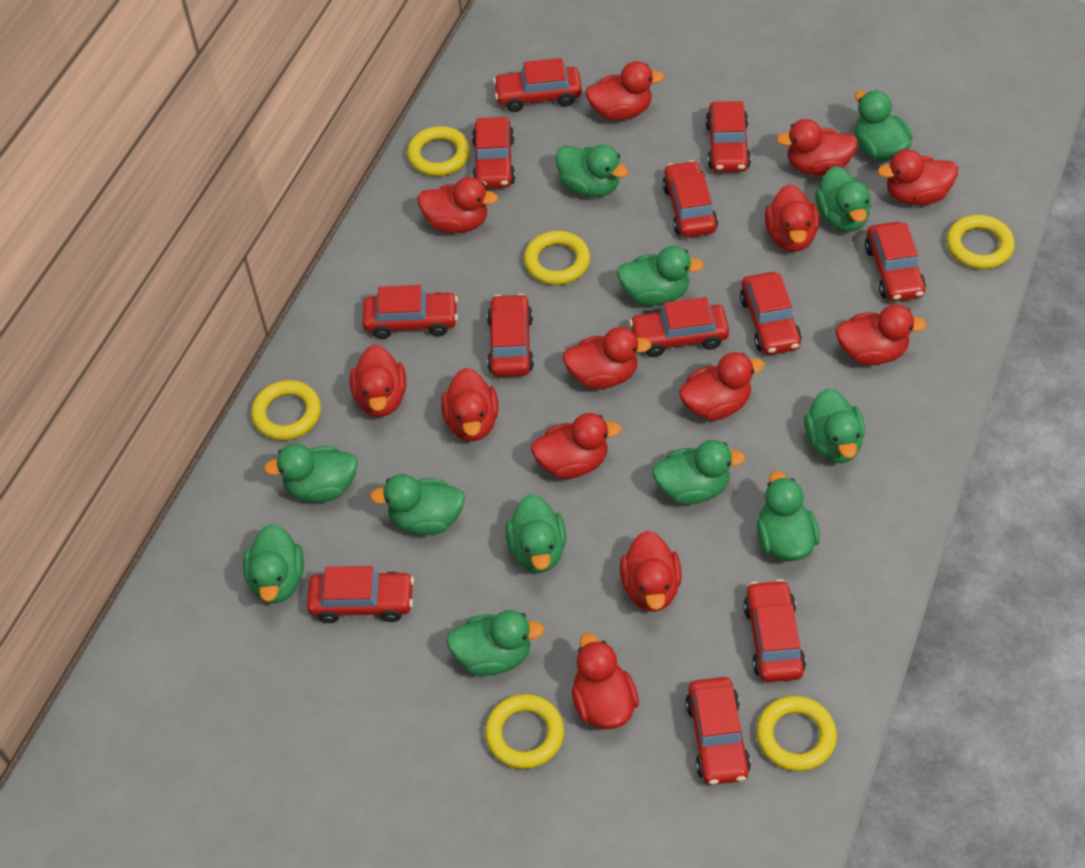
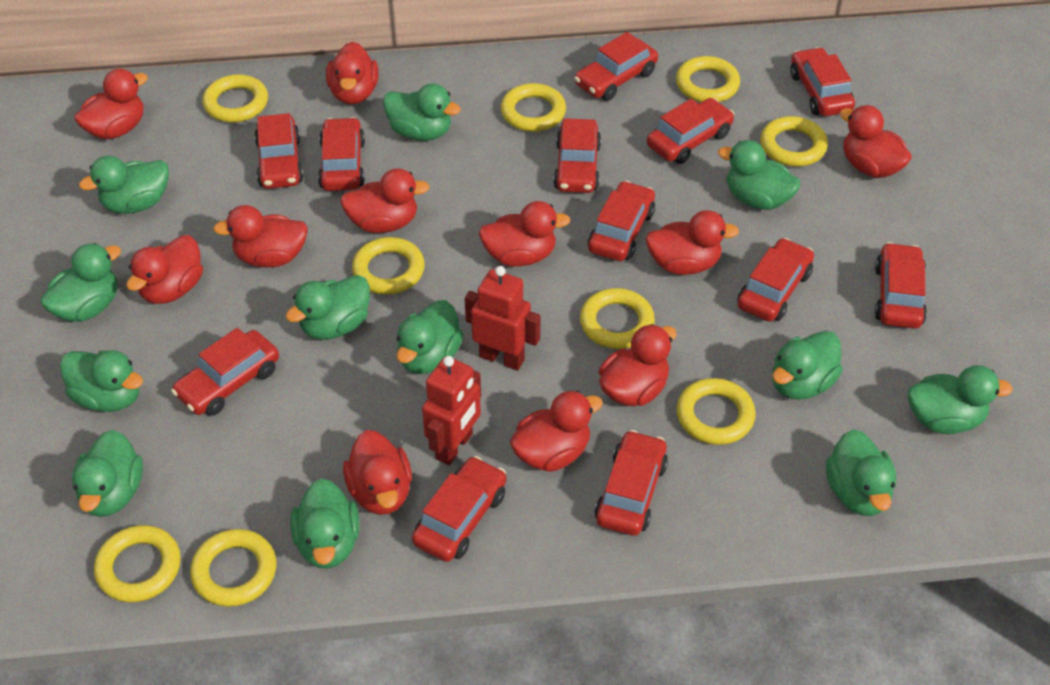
red duck: 13 -> 11
red robot: 0 -> 2
yellow ring: 6 -> 9

